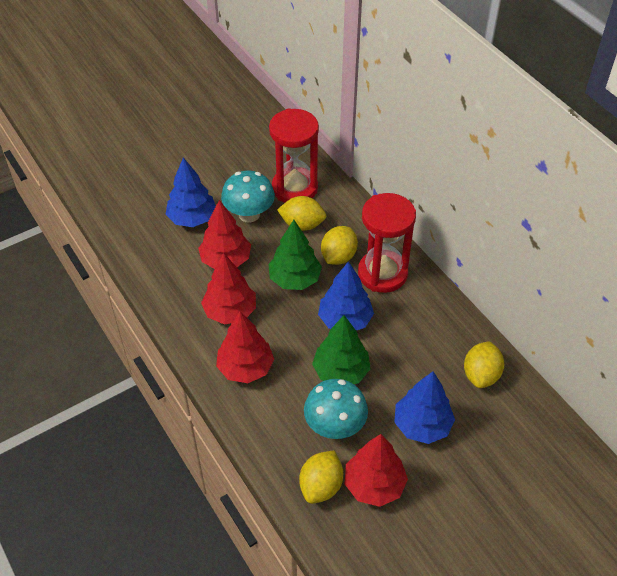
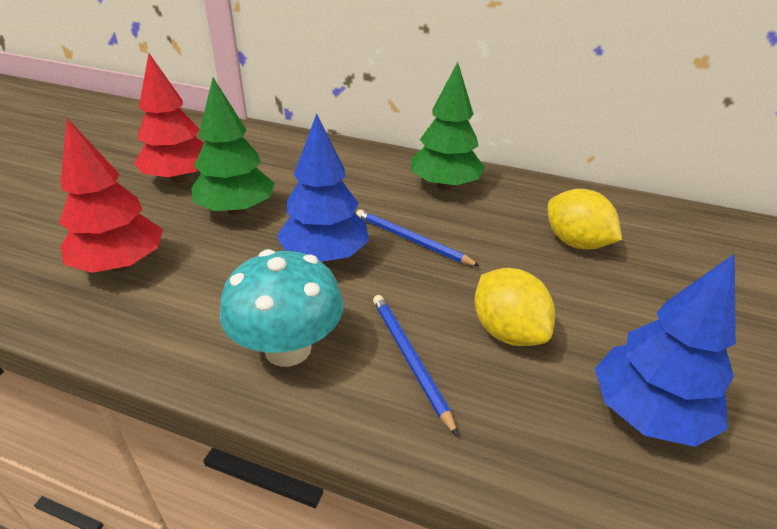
blue pencil: 0 -> 2
blue tree: 3 -> 2
red hourglass: 2 -> 0
red tree: 4 -> 2
turquoise mushroom: 2 -> 1
yellow lemon: 4 -> 2

